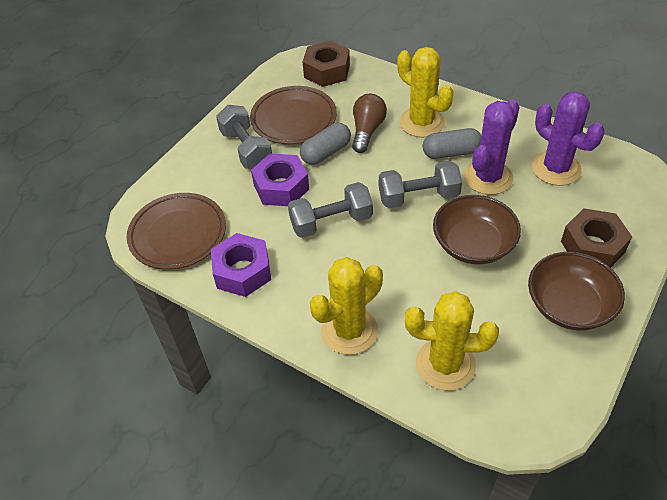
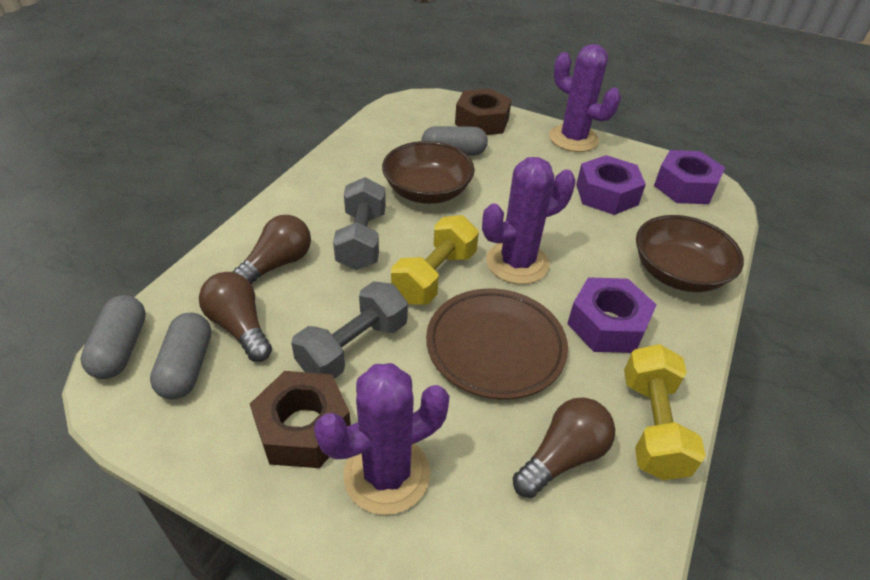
brown light bulb: 1 -> 3
brown plate: 2 -> 1
grey capsule: 2 -> 3
grey dumbbell: 3 -> 2
purple cactus: 2 -> 3
purple nut: 2 -> 3
yellow cactus: 3 -> 0
yellow dumbbell: 0 -> 2

